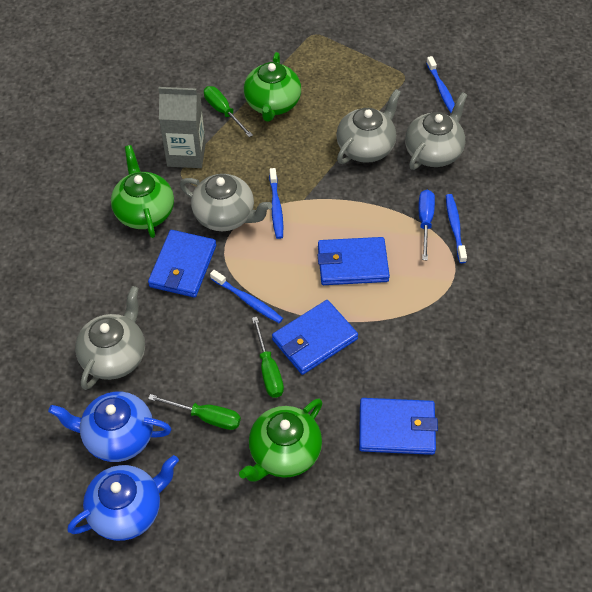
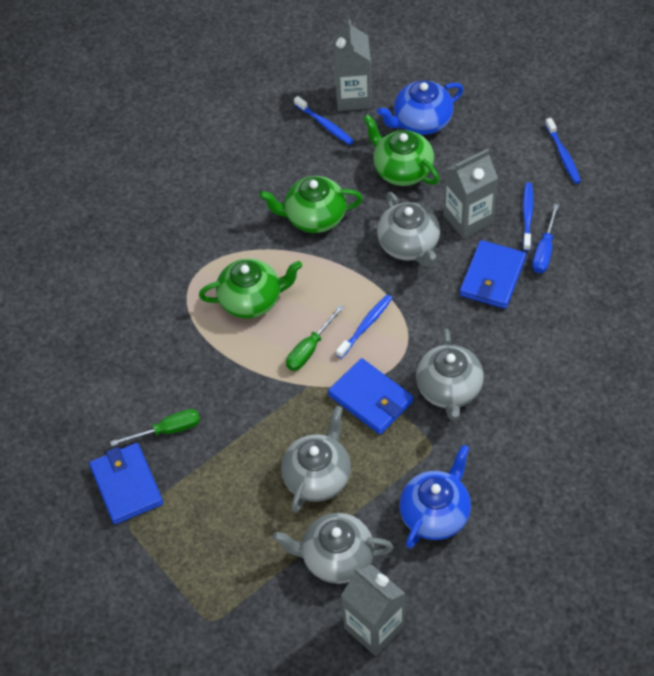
blue wallet: 4 -> 3
green screwdriver: 3 -> 2
grey carton: 1 -> 3

